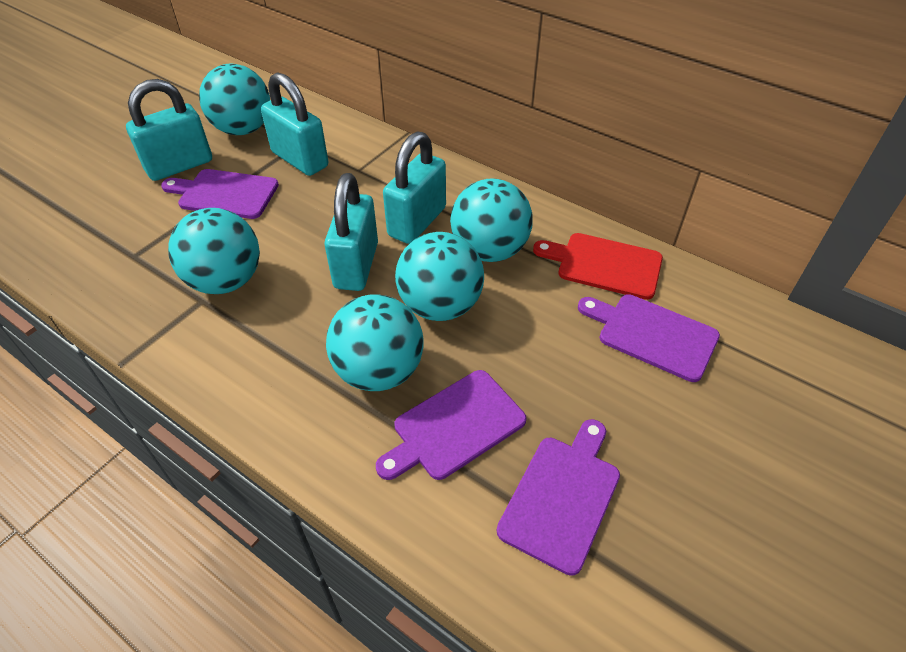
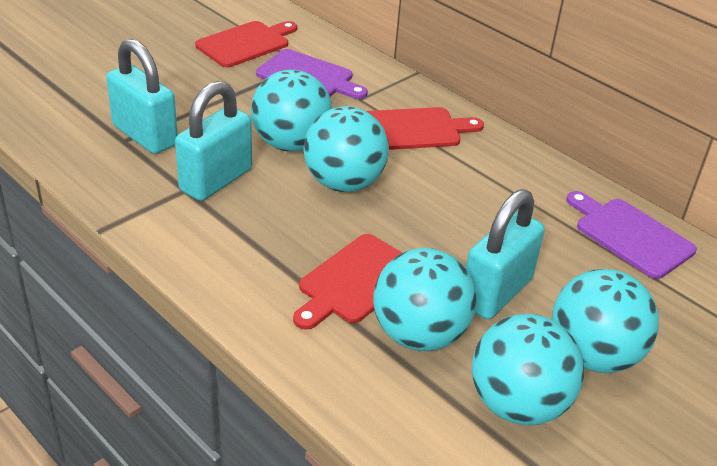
purple cutting board: 4 -> 2
red cutting board: 1 -> 3
turquoise padlock: 4 -> 3

